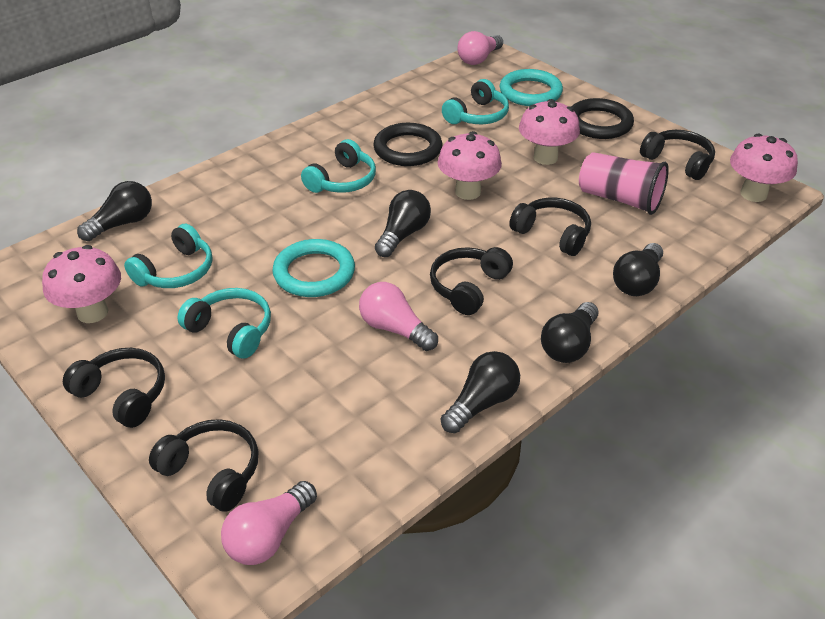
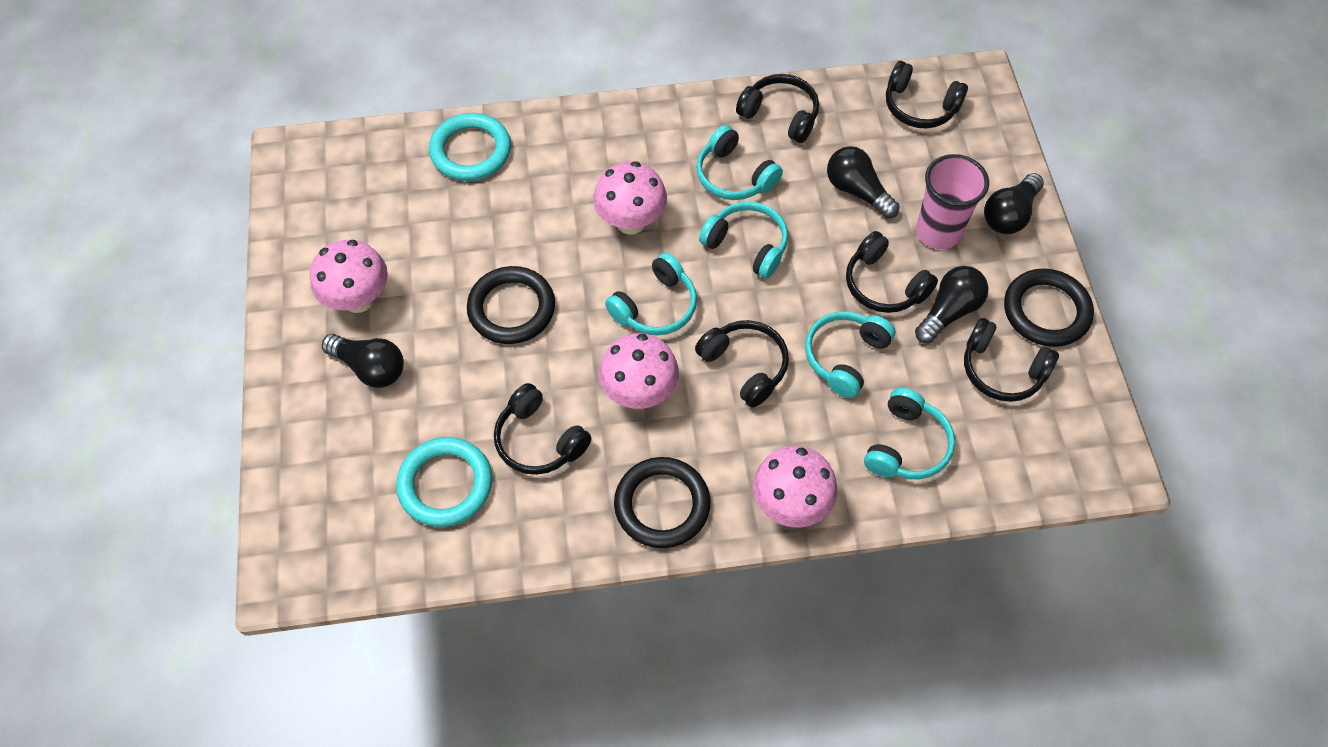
black headphones: 5 -> 6
black light bulb: 5 -> 4
black ring: 2 -> 3
pink light bulb: 3 -> 0
turquoise headphones: 4 -> 5

